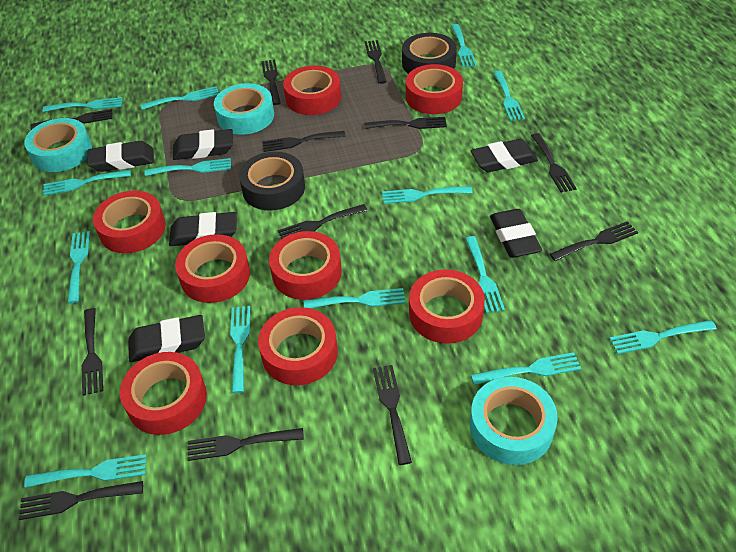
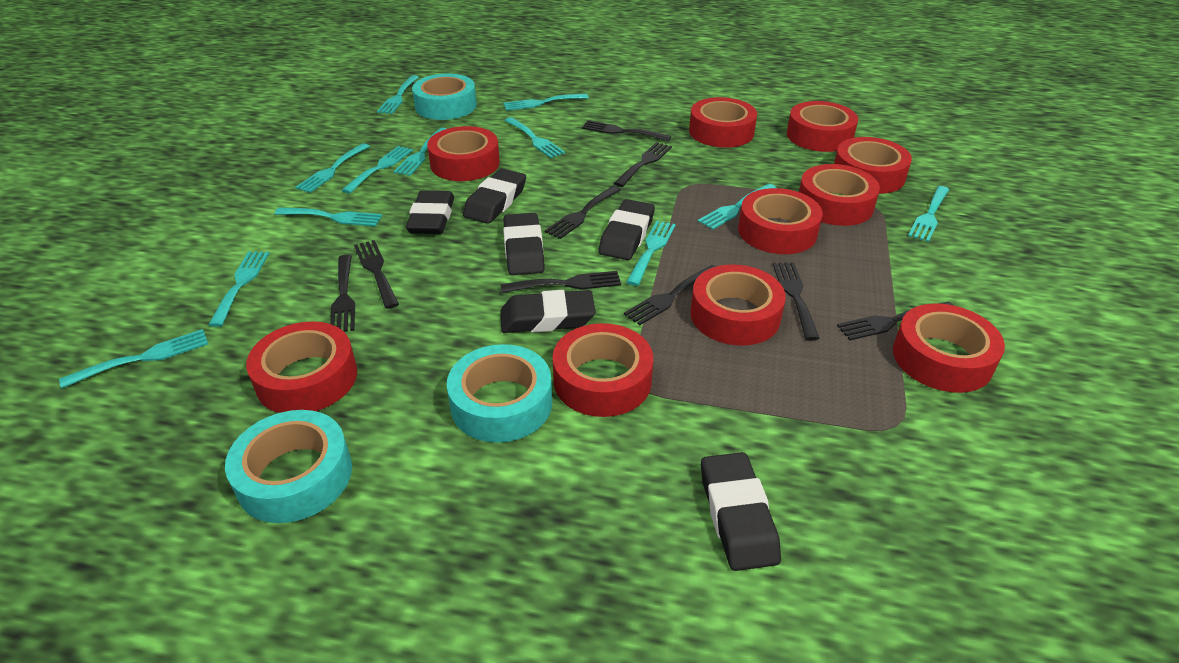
black fork: 12 -> 9
black tape: 2 -> 0
red tape: 8 -> 10
turquoise fork: 14 -> 12

